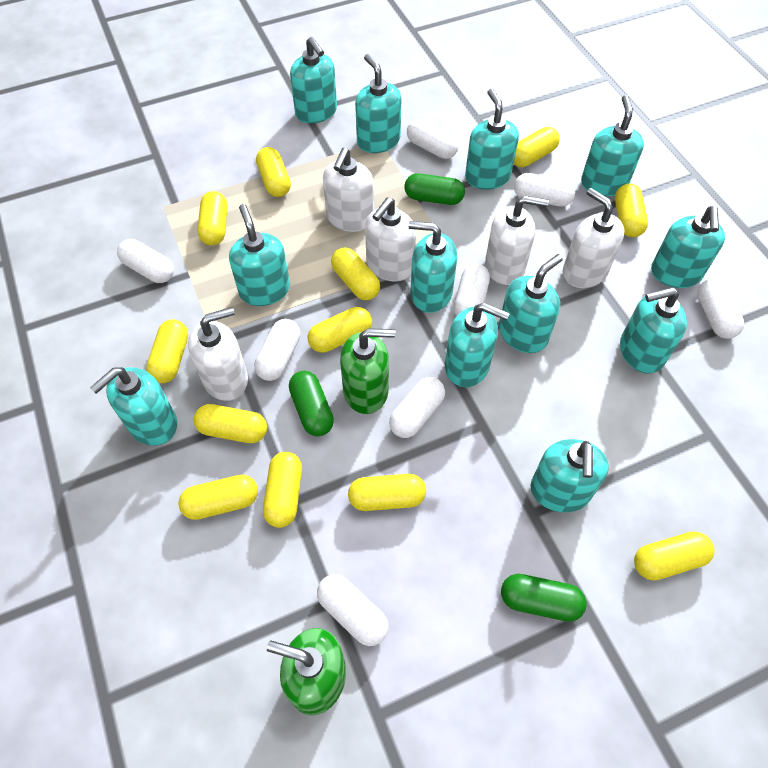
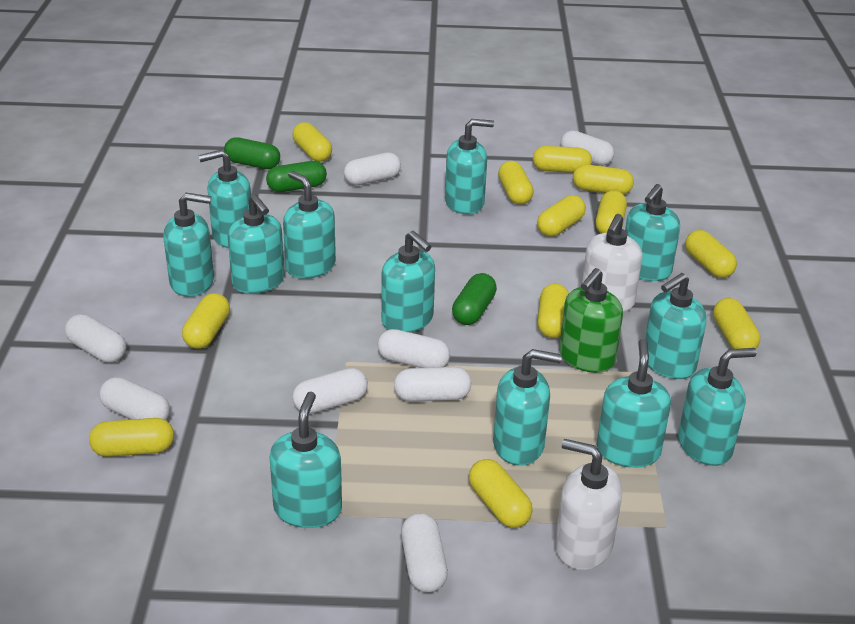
green soap dispenser: 2 -> 1
white soap dispenser: 5 -> 2

